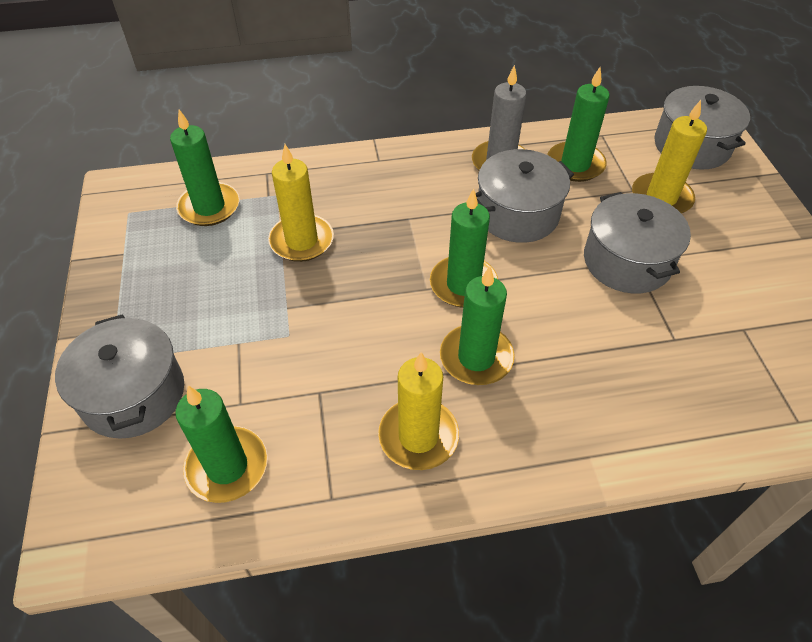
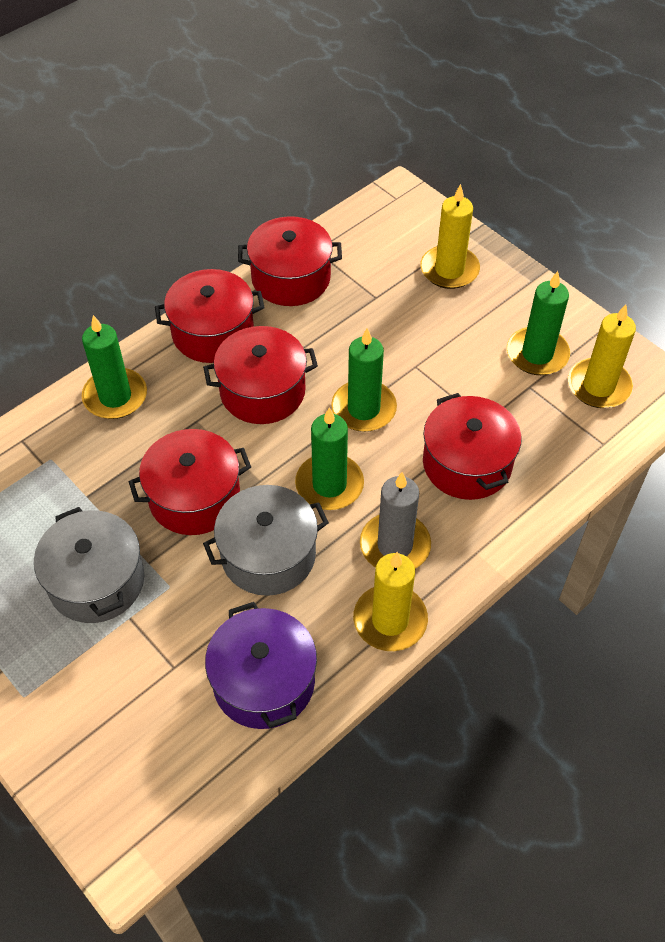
green candle: 5 -> 4
grey pot: 4 -> 2
purple pot: 0 -> 1
red pot: 0 -> 5

